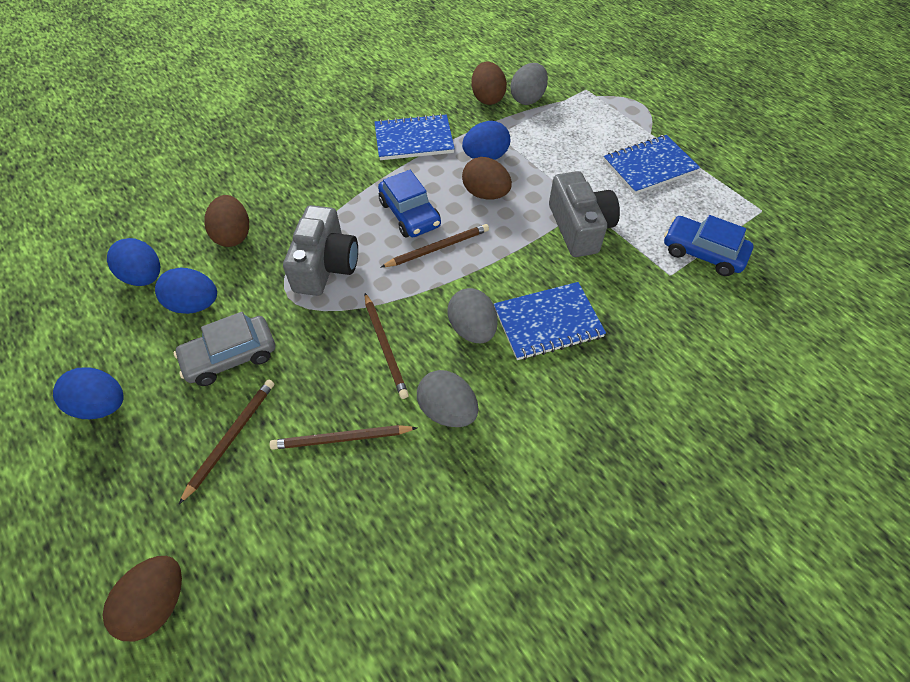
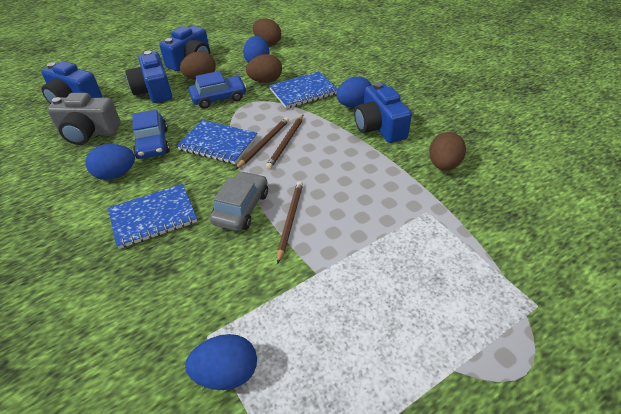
blue camera: 0 -> 4
brown pencil: 4 -> 3
grey camera: 2 -> 1
grey egg: 3 -> 0

